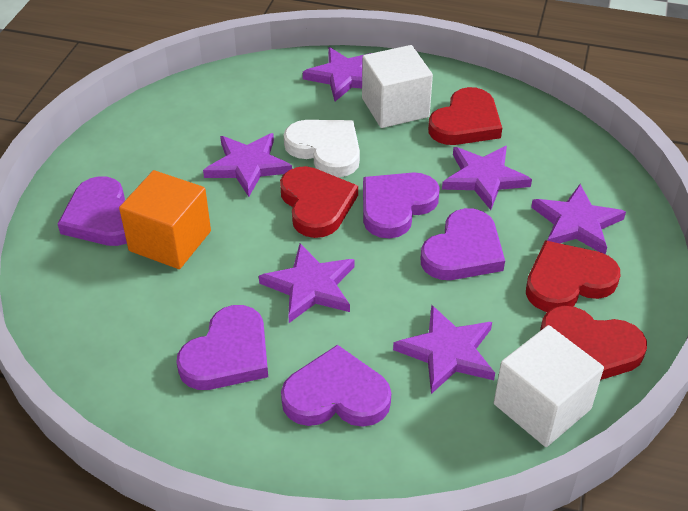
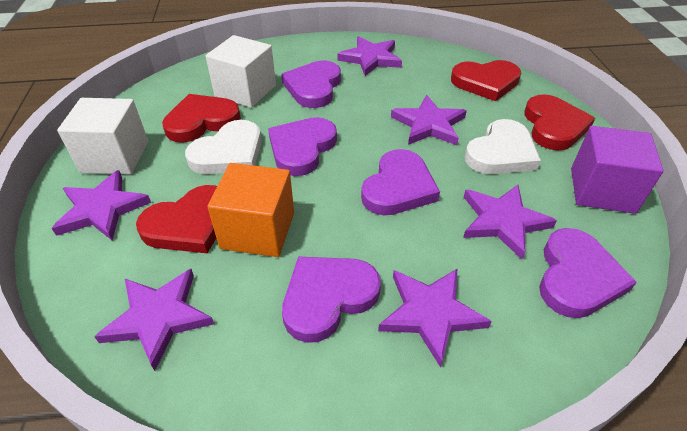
purple cube: 0 -> 1
white heart: 1 -> 2

